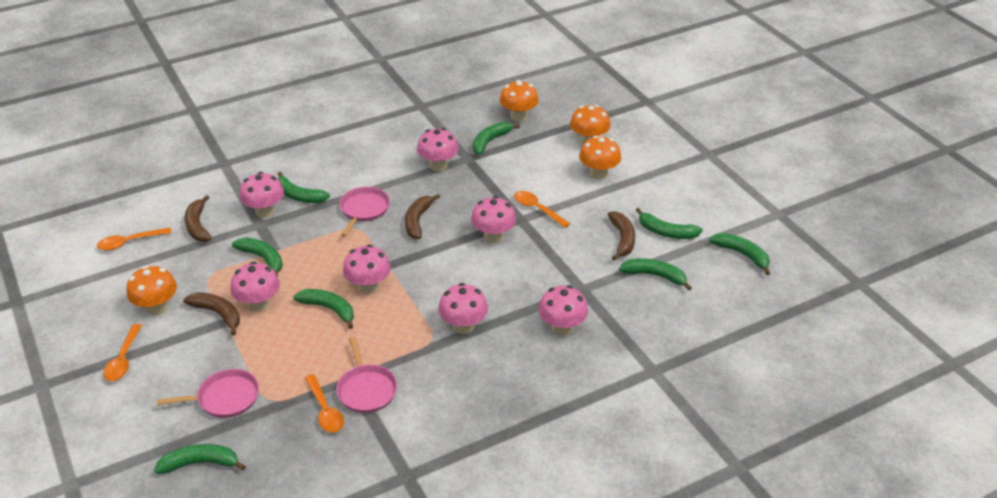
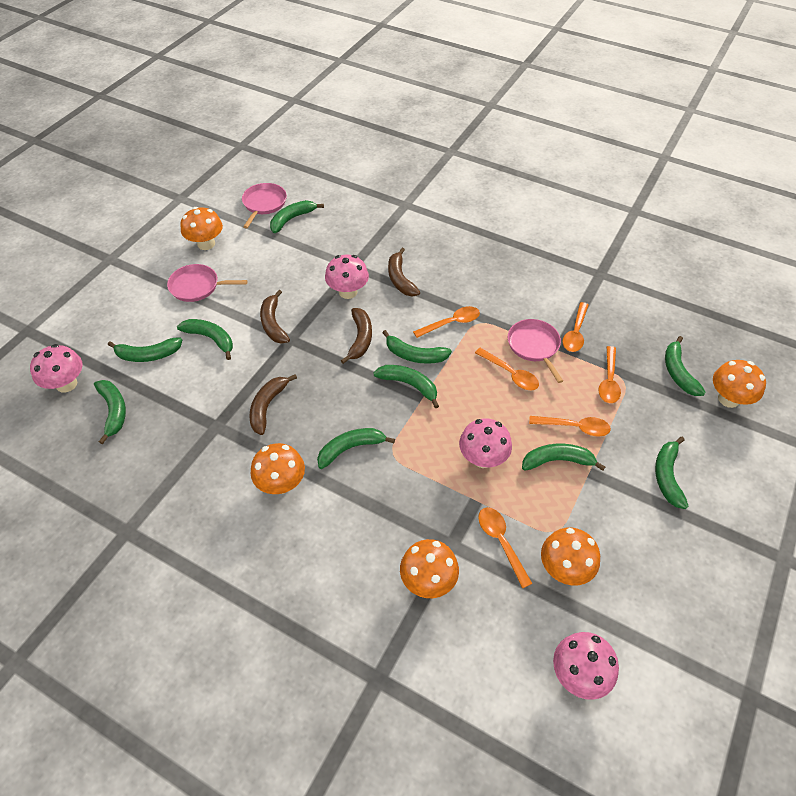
green banana: 8 -> 10
orange mushroom: 4 -> 5
orange spoon: 4 -> 6
pink mushroom: 7 -> 4

